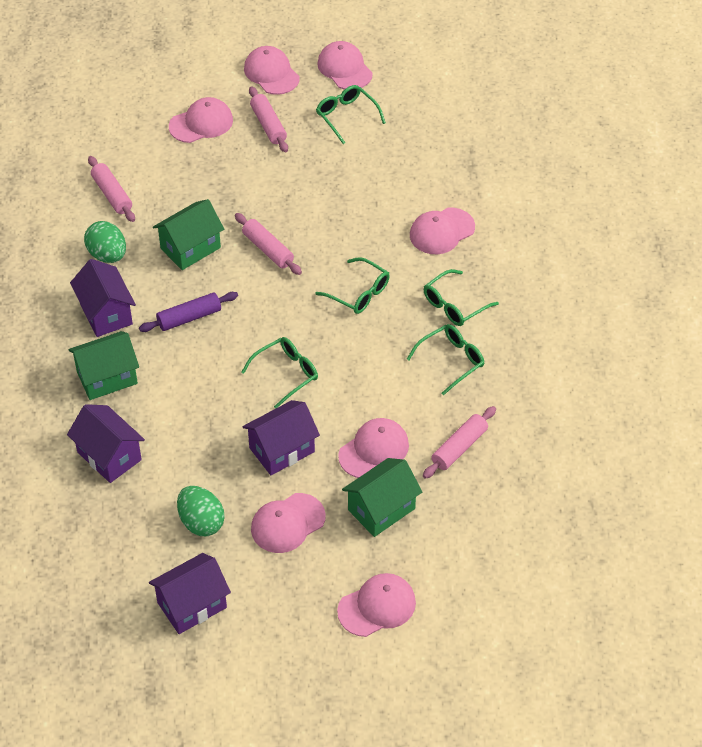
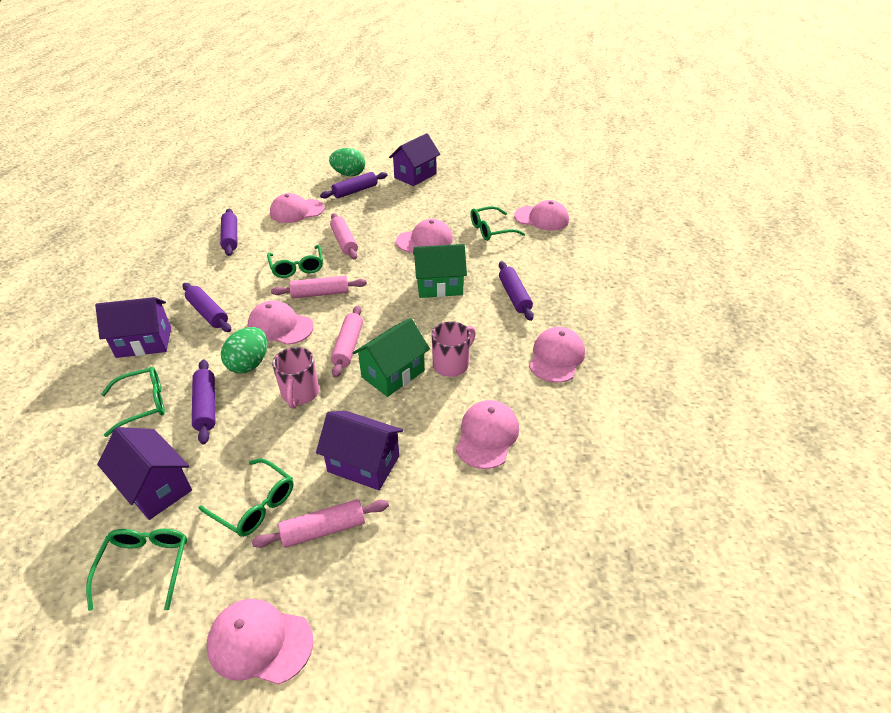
green house: 3 -> 2
pink mug: 0 -> 2
purple rolling pin: 1 -> 5

